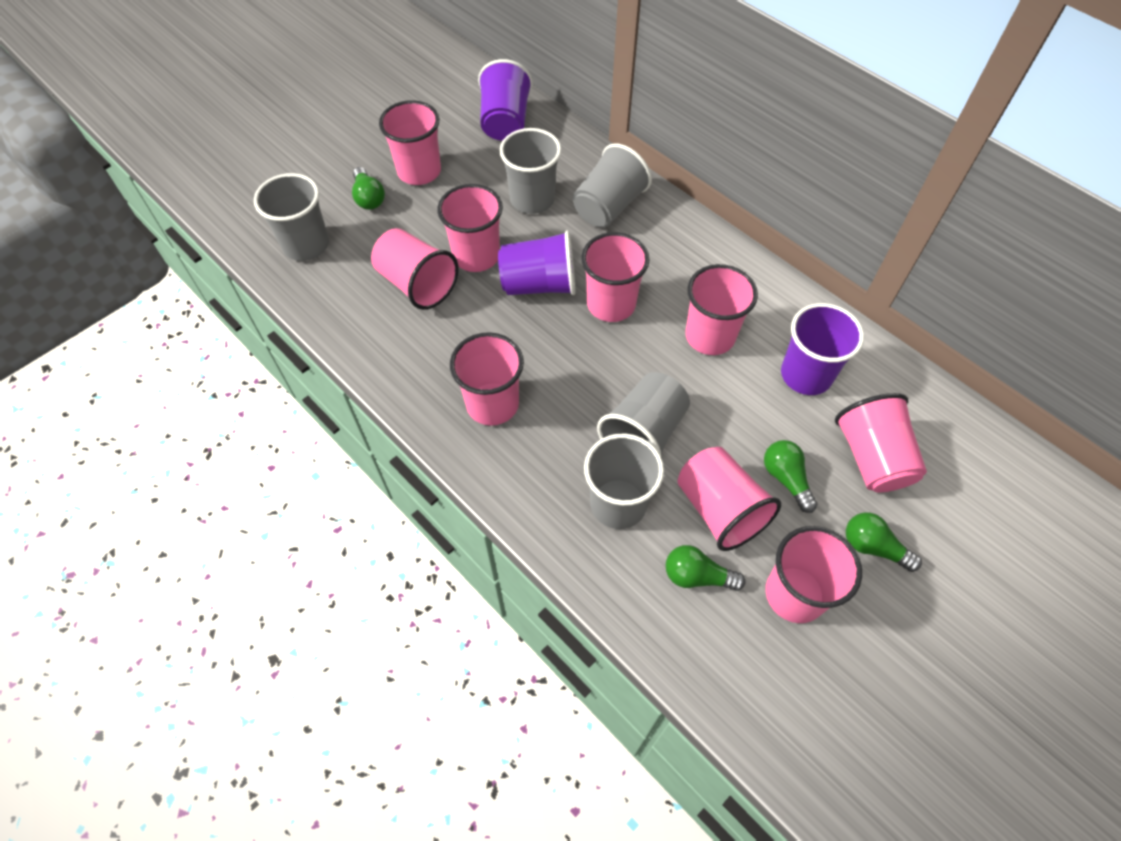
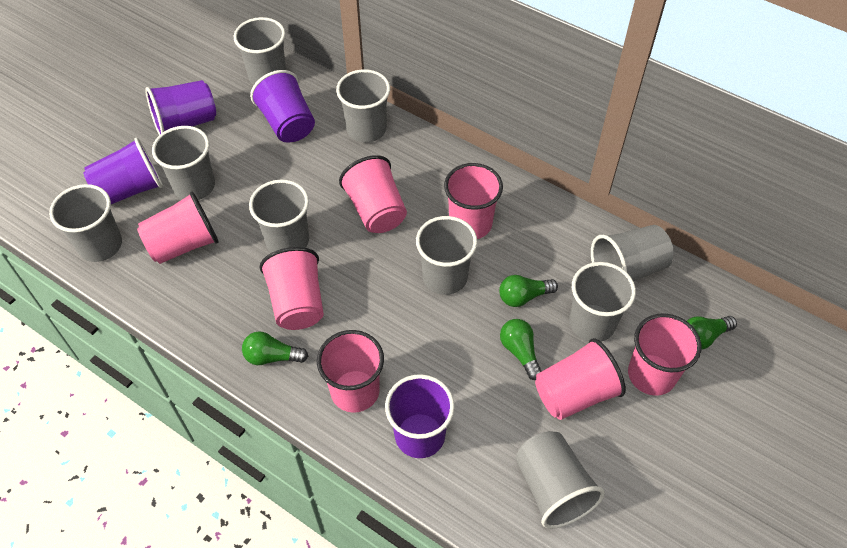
grey cup: 5 -> 9
pink cup: 9 -> 7
purple cup: 3 -> 4

